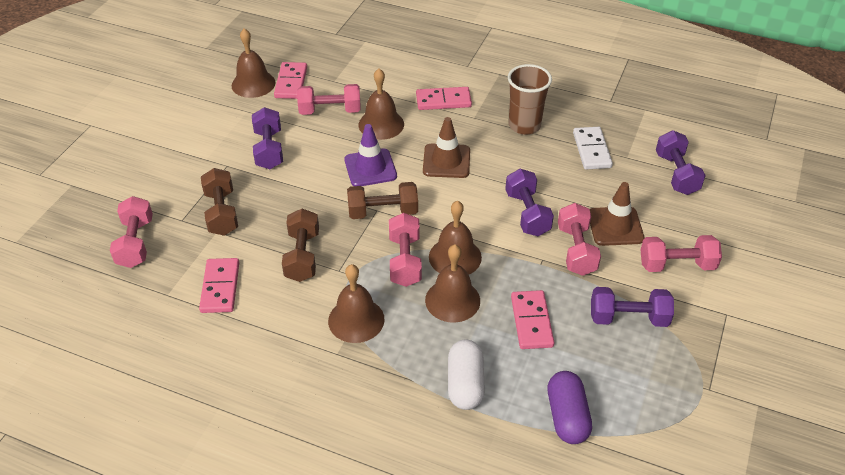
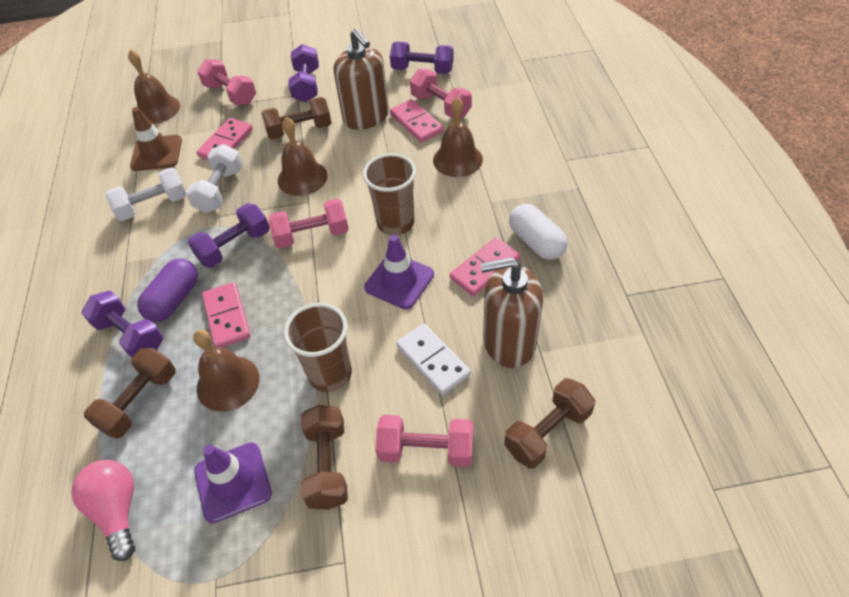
brown bell: 5 -> 4
brown cup: 1 -> 2
brown dumbbell: 3 -> 4
brown soap dispenser: 0 -> 2
brown traffic cone: 2 -> 1
pink dumbbell: 5 -> 4
pink light bulb: 0 -> 1
purple traffic cone: 1 -> 2
white dumbbell: 0 -> 2

